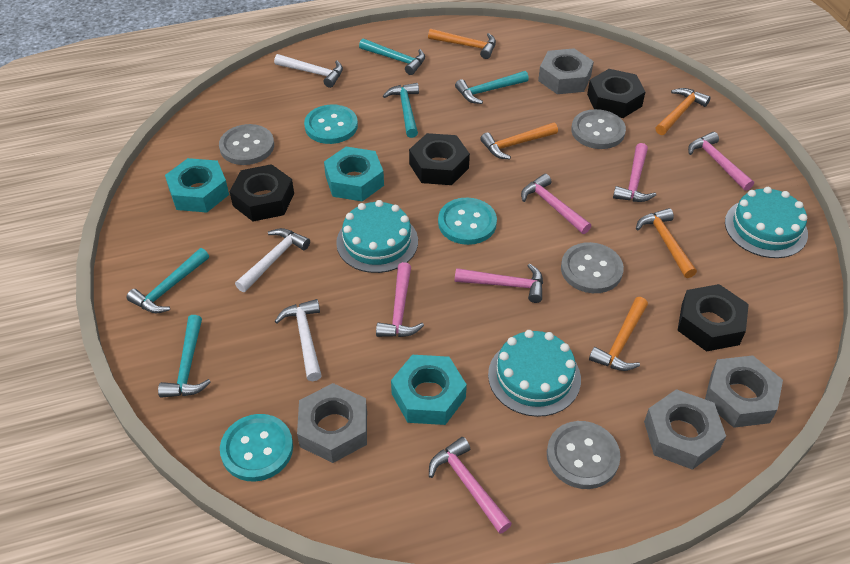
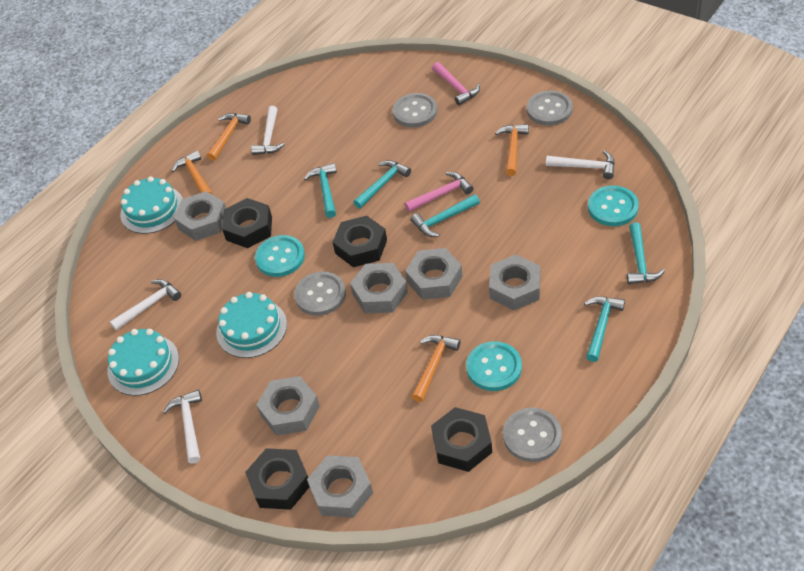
grey nut: 4 -> 6
orange hammer: 5 -> 4
pink hammer: 6 -> 2
turquoise nut: 3 -> 0
white hammer: 3 -> 4

